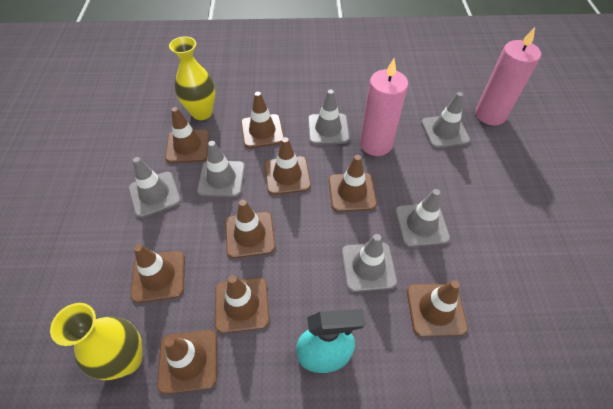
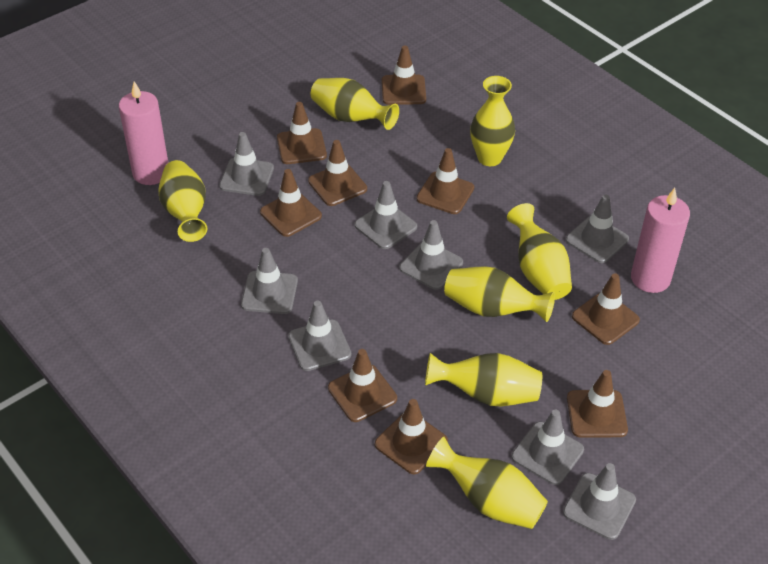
grey traffic cone: 6 -> 8
turquoise spray bottle: 1 -> 0
yellow vase: 2 -> 7

